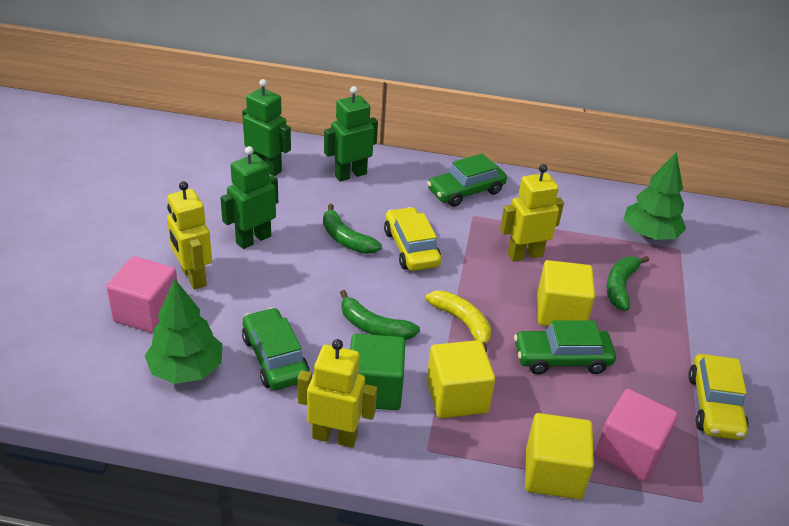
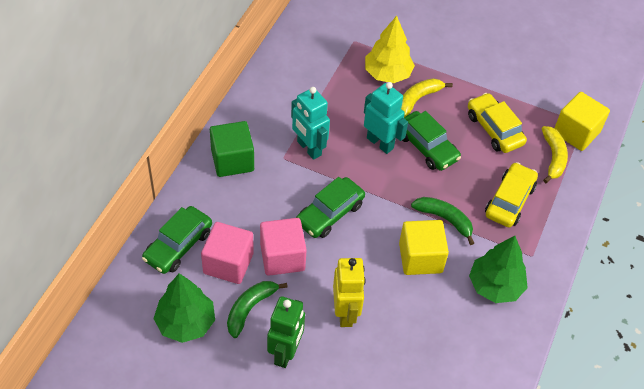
green banana: 3 -> 2
green robot: 3 -> 1
turquoise robot: 0 -> 2
yellow banana: 1 -> 2
yellow cube: 3 -> 2
yellow robot: 3 -> 1
yellow tree: 0 -> 1

